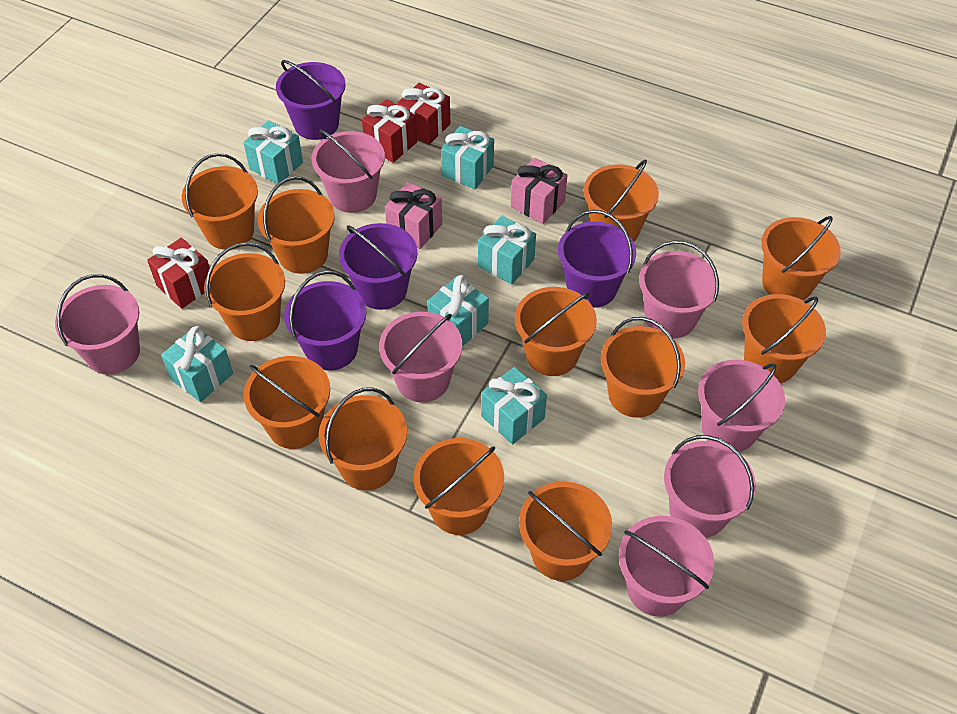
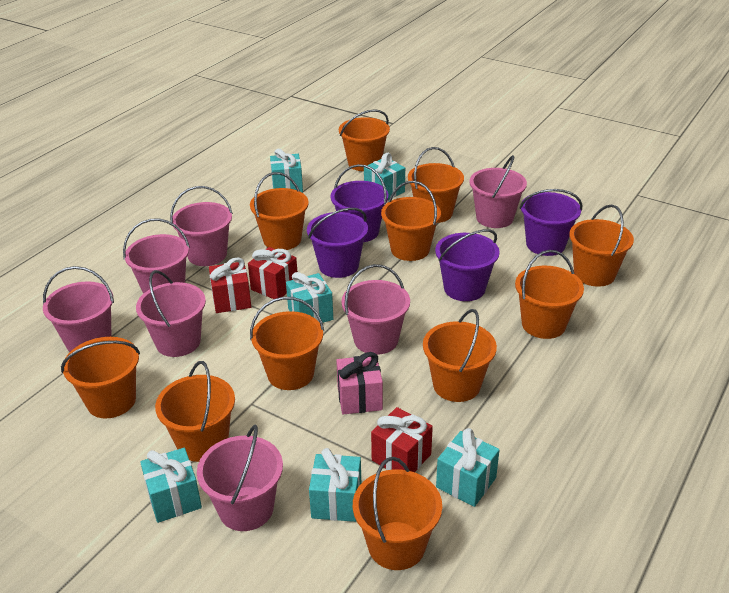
orange bucket: 12 -> 11
pink gift: 2 -> 1

